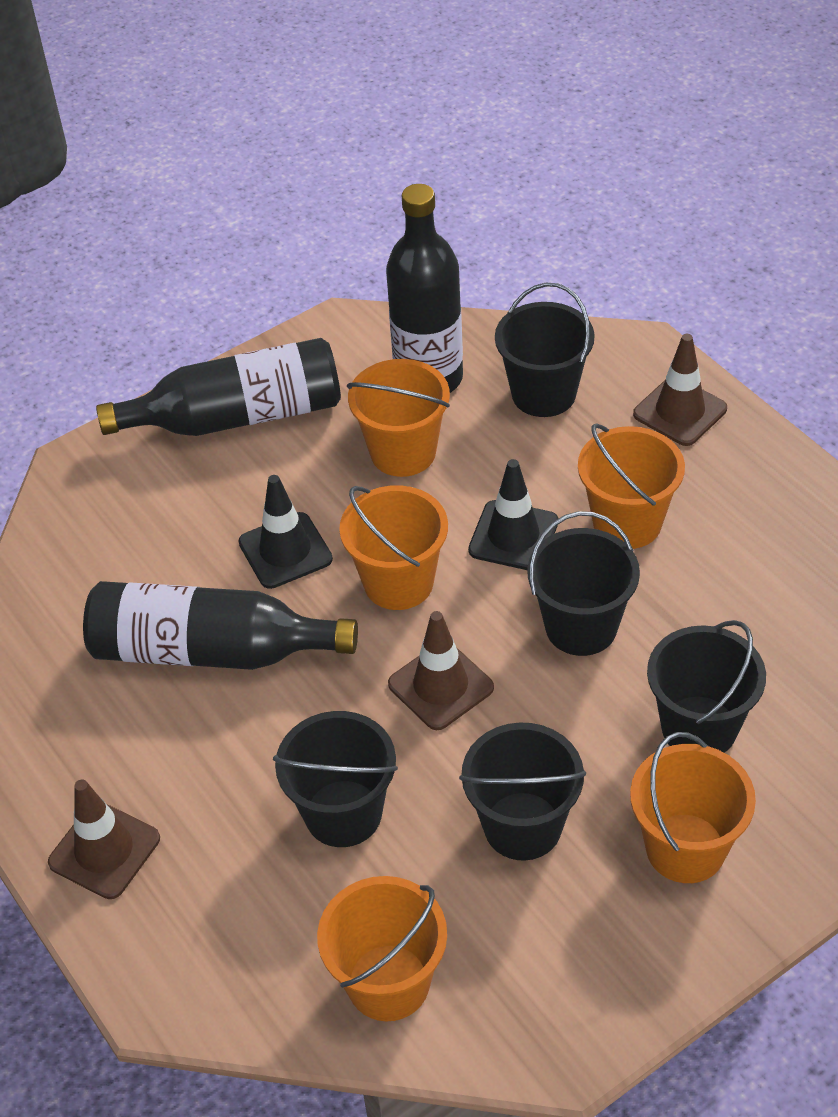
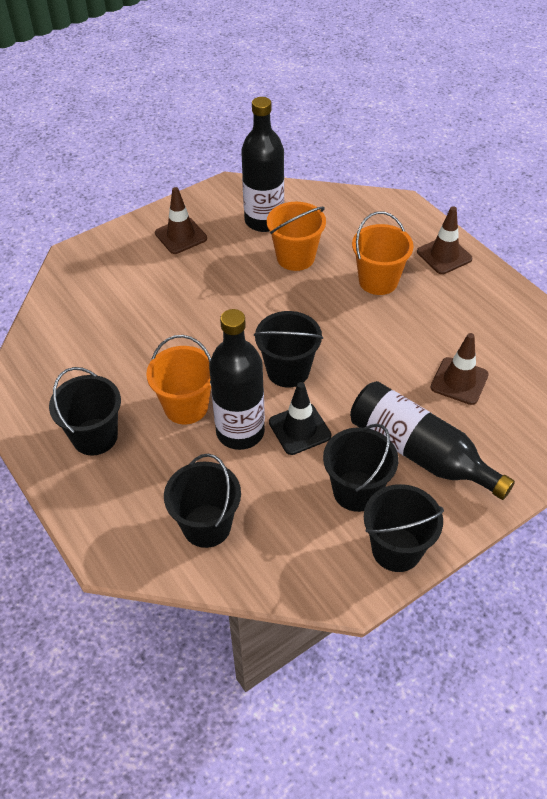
black traffic cone: 2 -> 1
orange bucket: 5 -> 3

